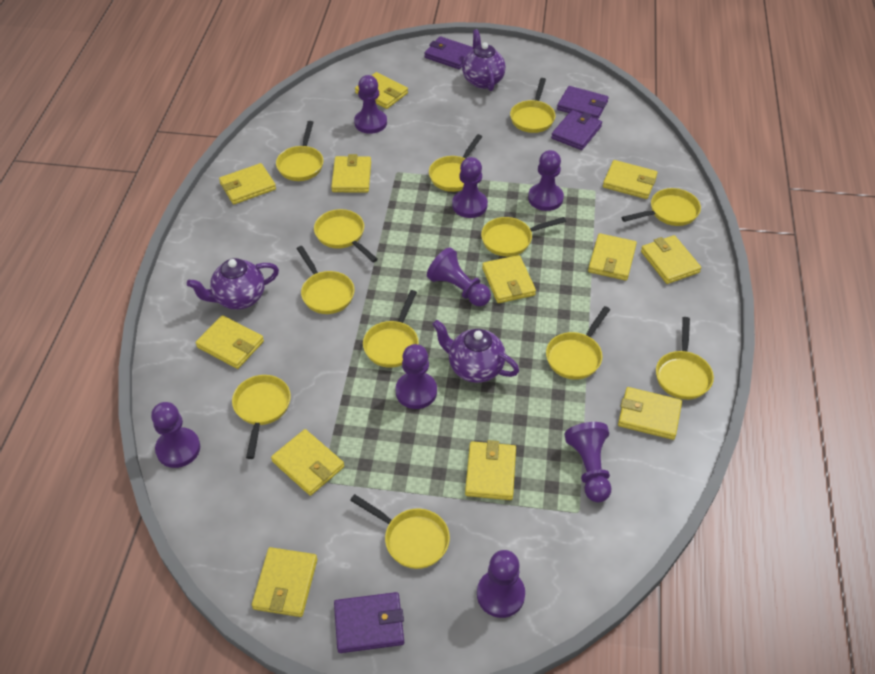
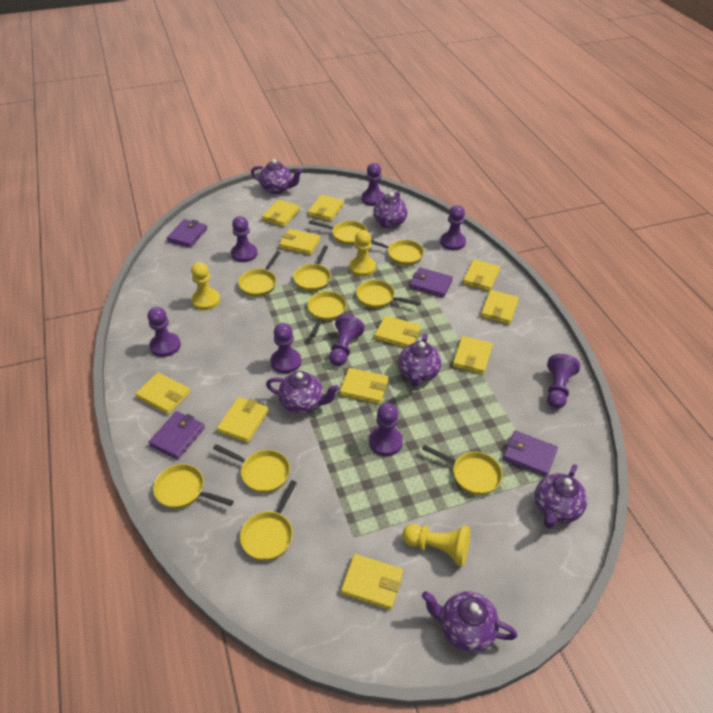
purple teapot: 3 -> 6
yellow pan: 12 -> 10
yellow pawn: 0 -> 3
yellow wallet: 12 -> 11

